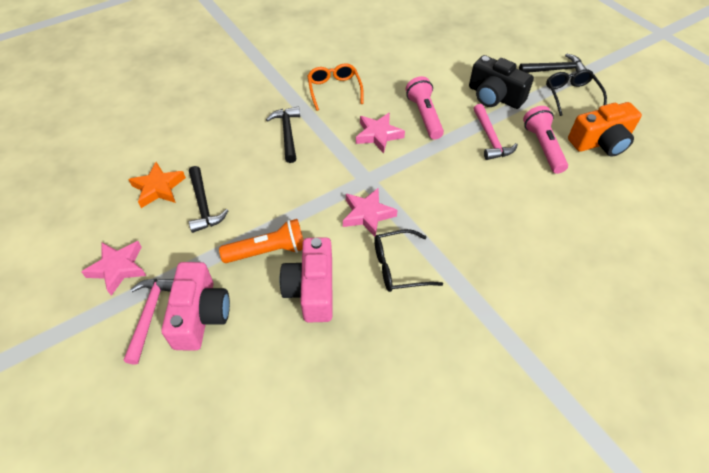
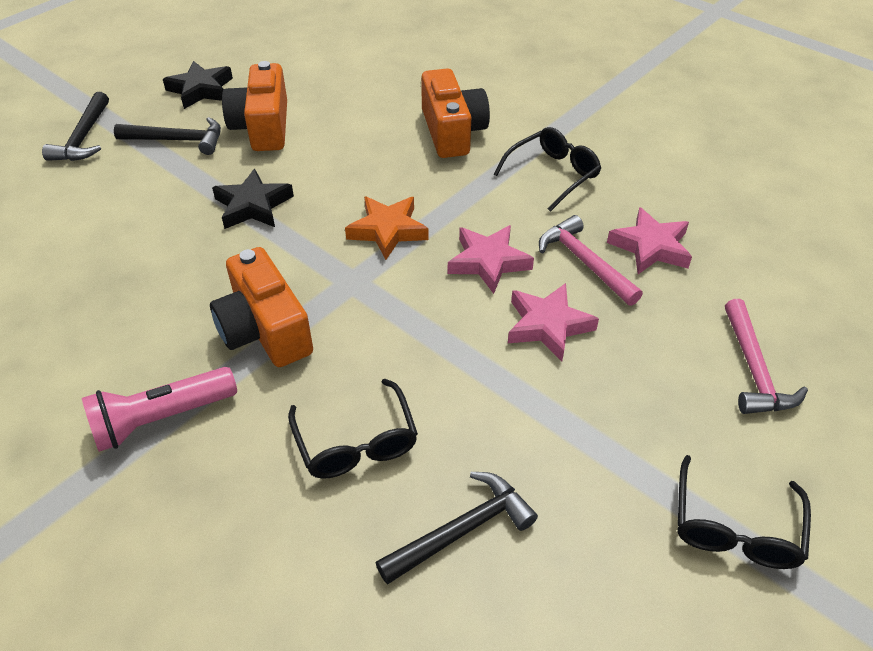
black camera: 1 -> 0
black glasses: 2 -> 3
black star: 0 -> 2
orange camera: 1 -> 3
orange flashlight: 1 -> 0
orange glasses: 1 -> 0
pink camera: 2 -> 0
pink flashlight: 2 -> 1

